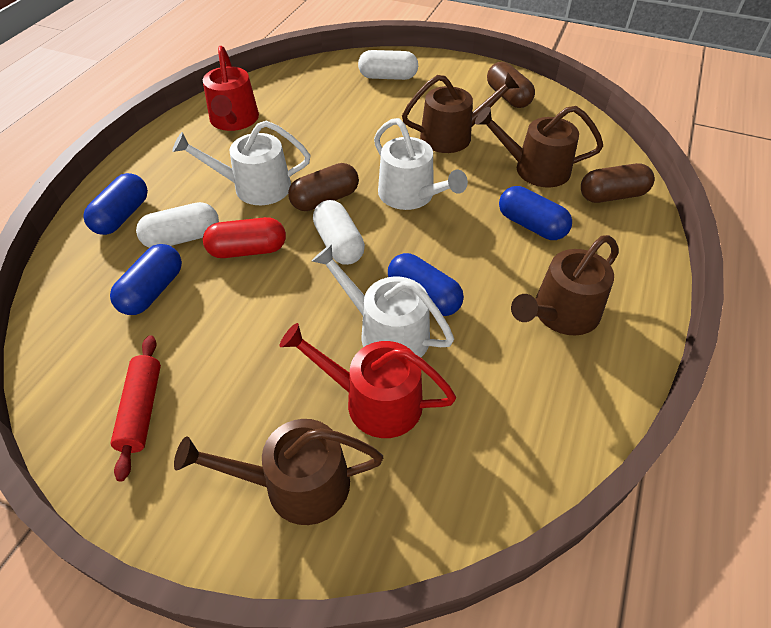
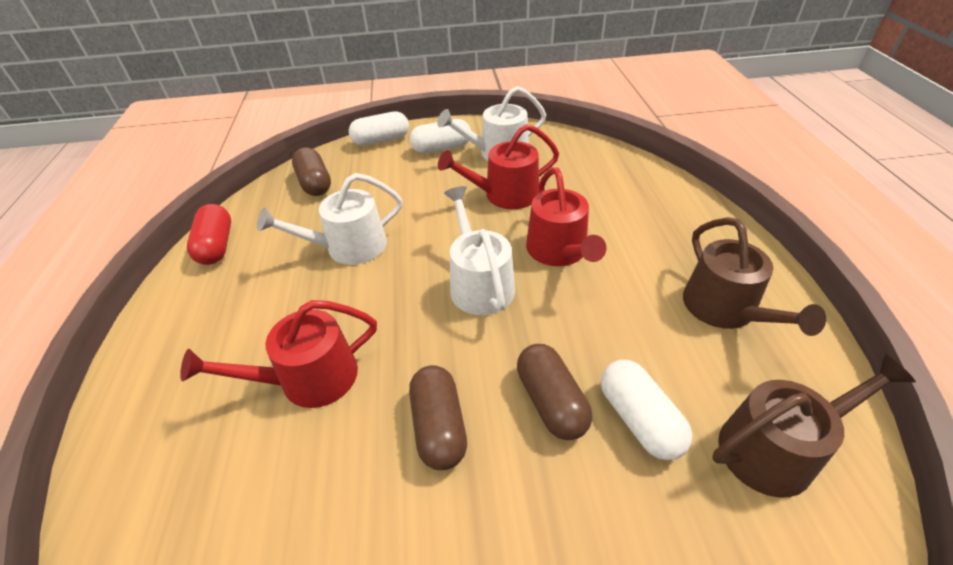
blue capsule: 4 -> 0
brown watering can: 4 -> 2
red rolling pin: 1 -> 0
red watering can: 2 -> 3

